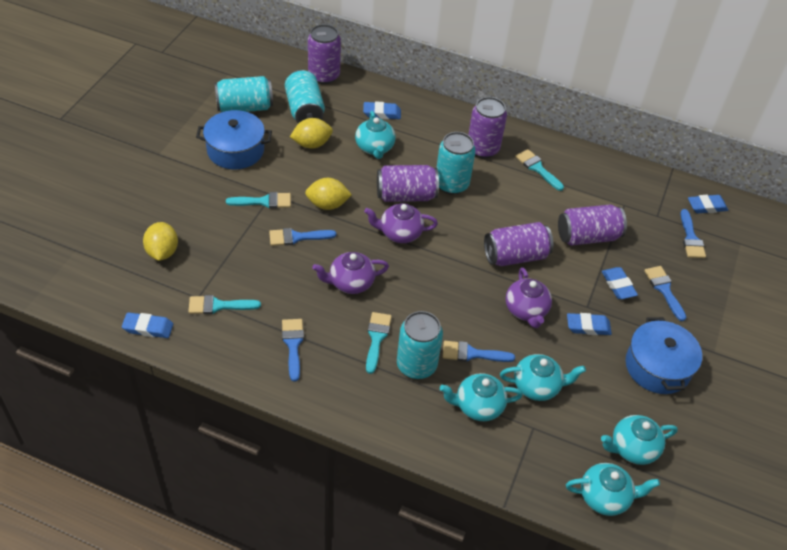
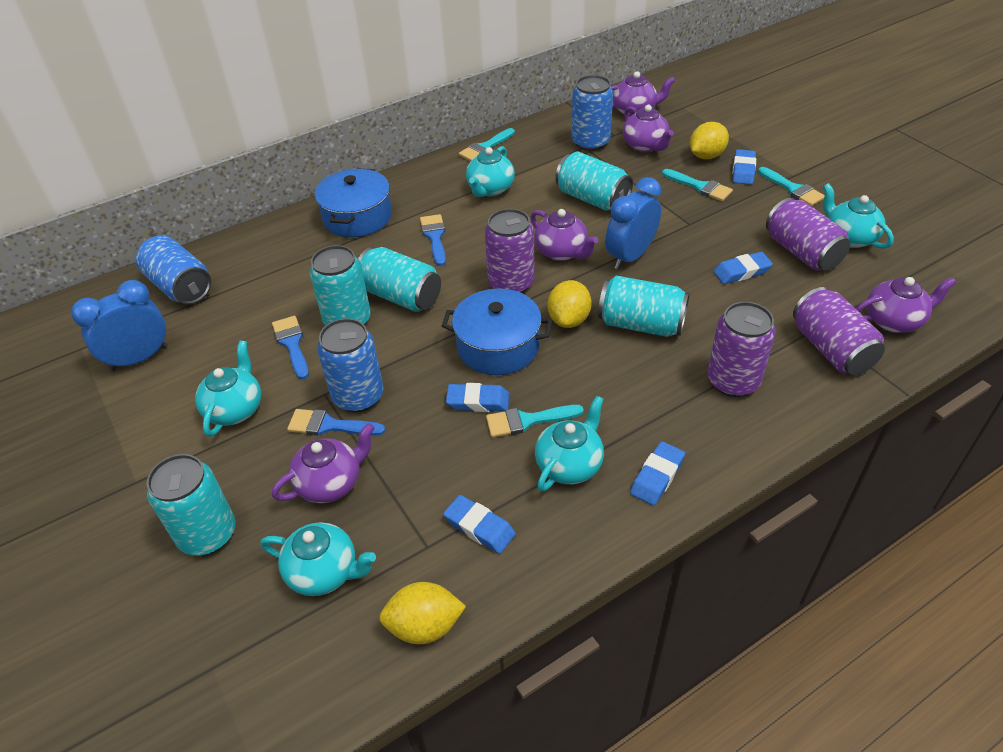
blue brush: 5 -> 3
blue can: 0 -> 3
blue clock: 0 -> 2
purple can: 5 -> 4
purple teapot: 3 -> 5
turquoise can: 4 -> 5

